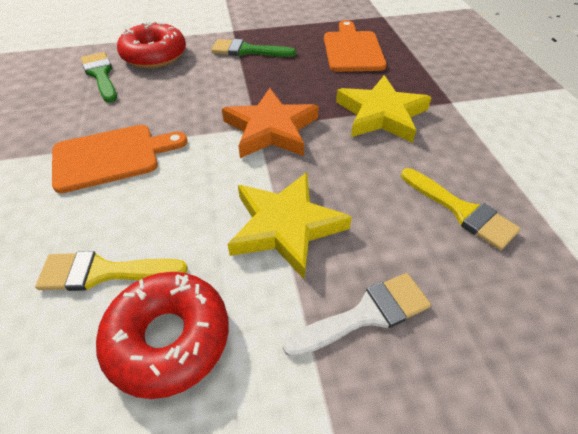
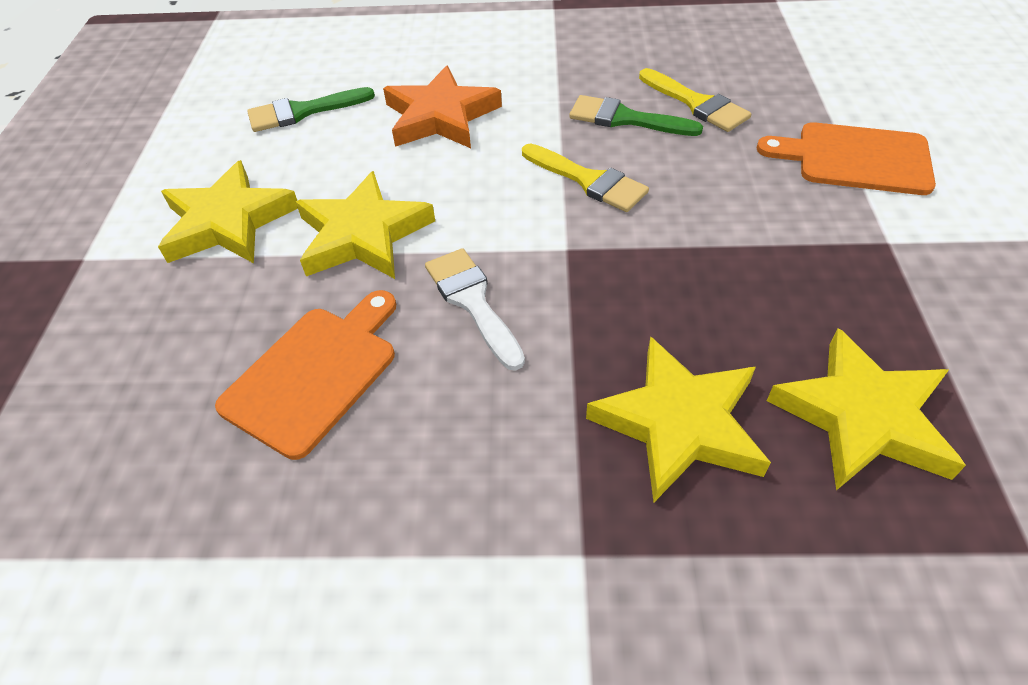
red donut: 2 -> 0
yellow star: 2 -> 4

